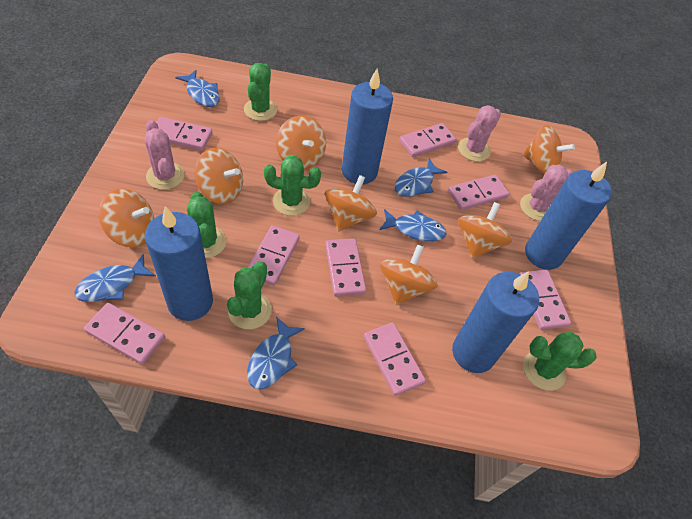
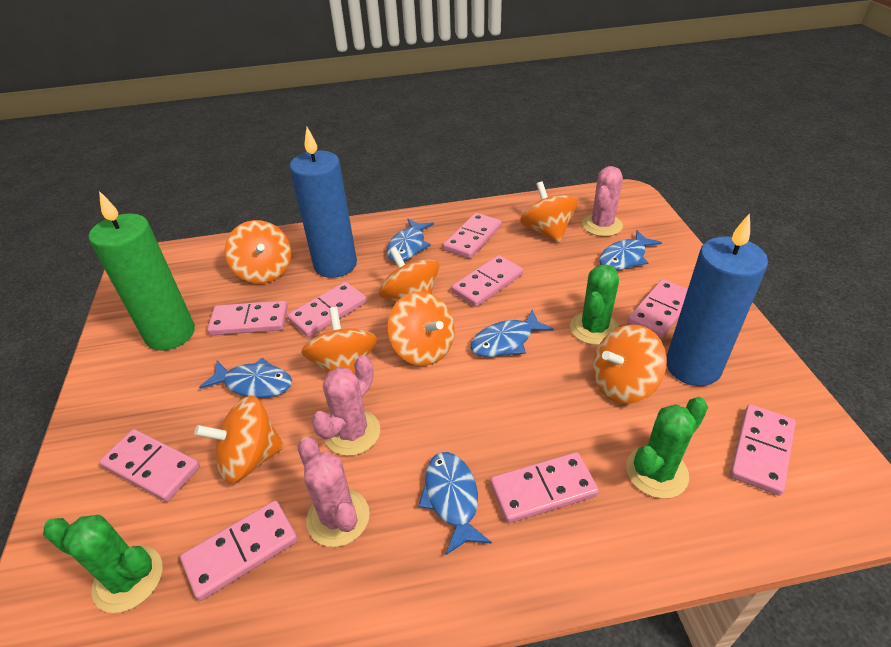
blue candle: 4 -> 2
green cactus: 5 -> 3
green candle: 0 -> 1
pink domino: 8 -> 9

